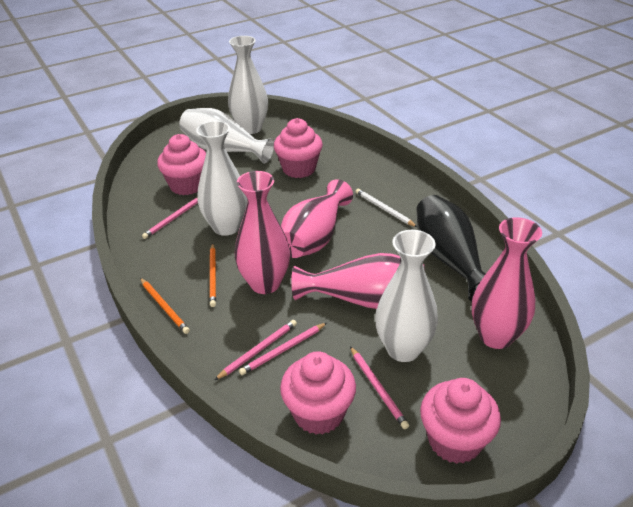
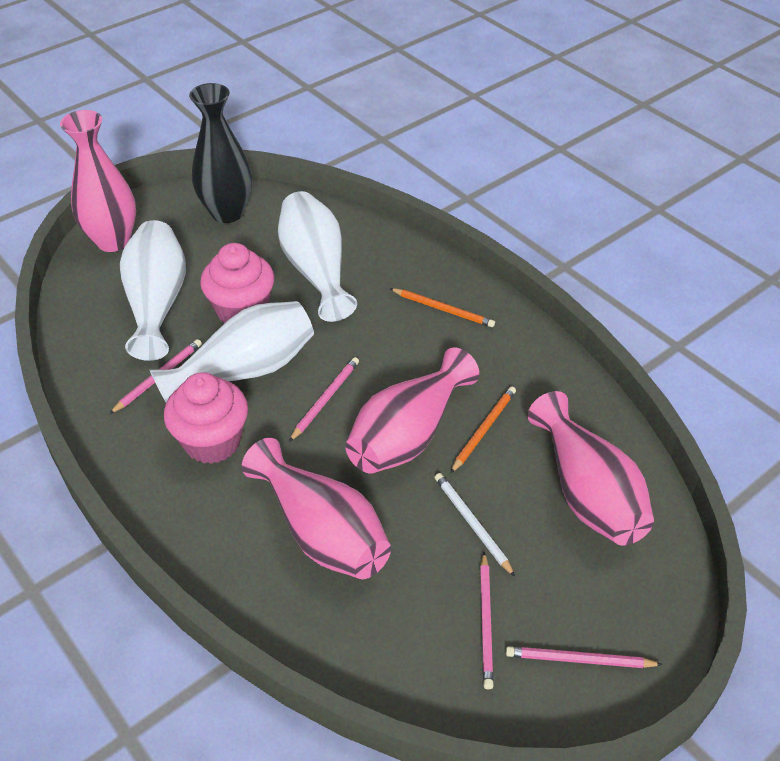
pink cupcake: 4 -> 2
white vase: 4 -> 3

